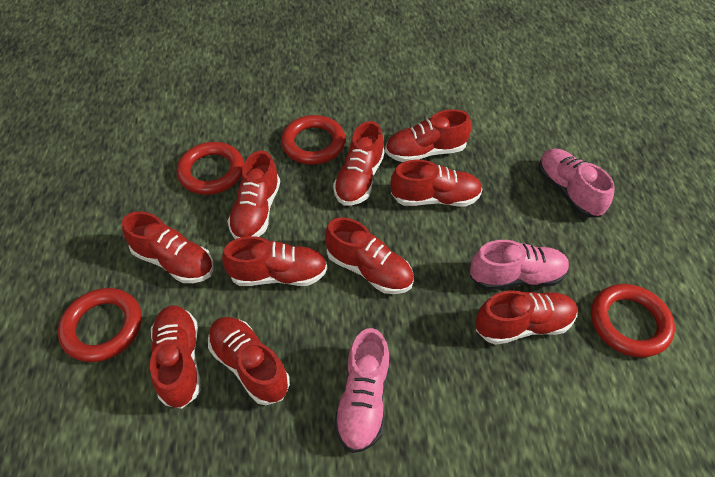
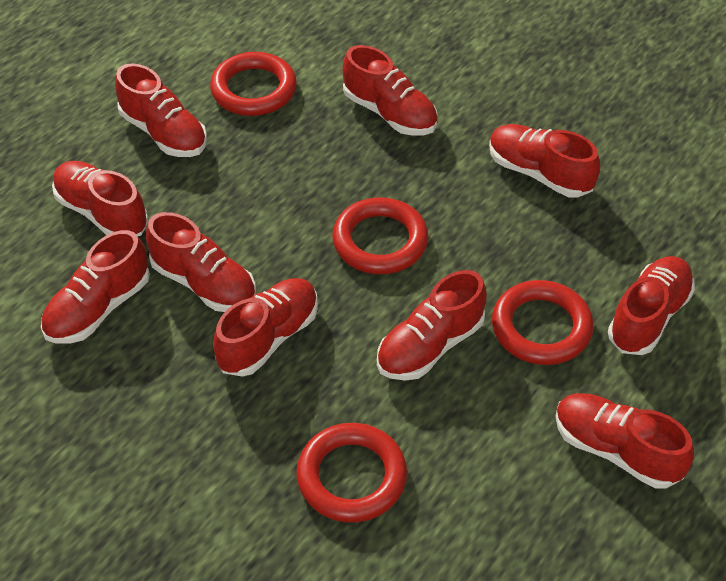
pink shoe: 3 -> 0

